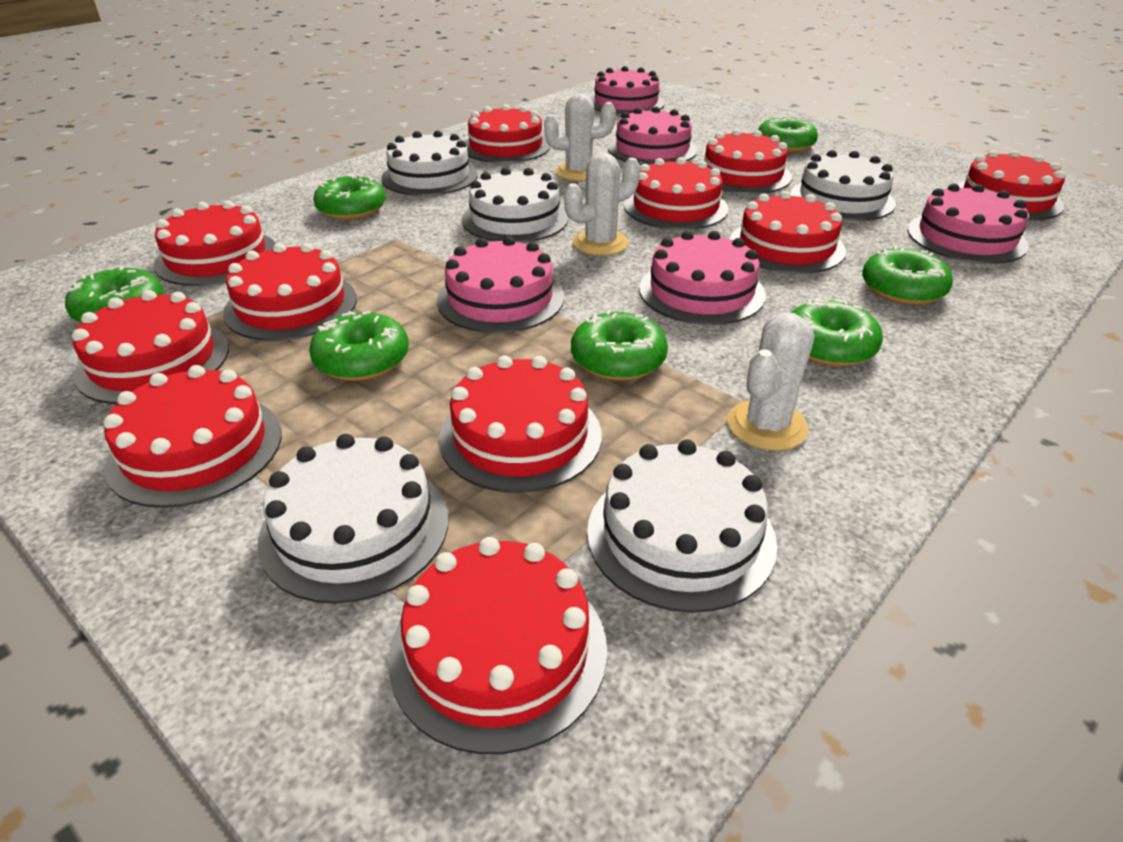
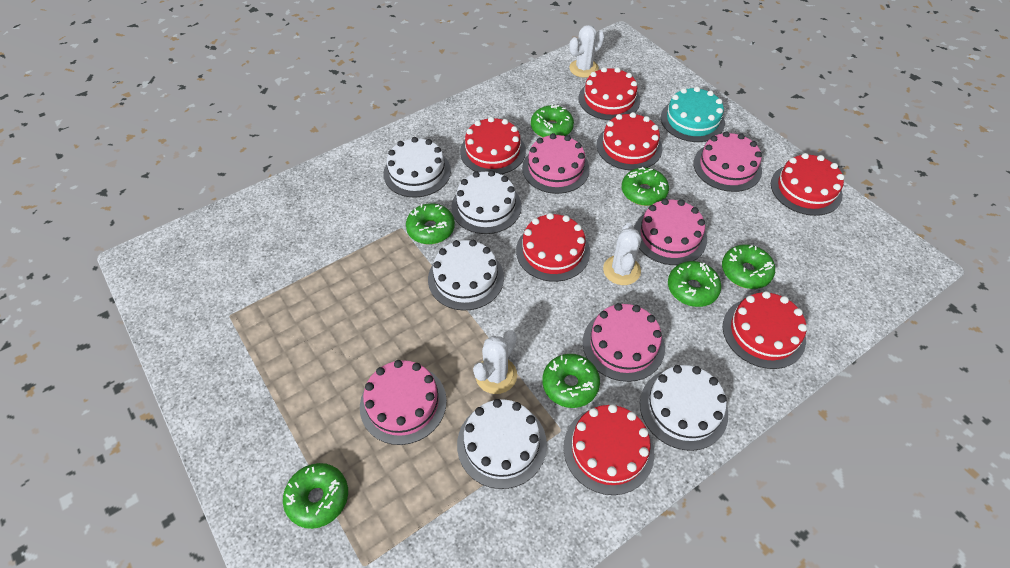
red cake: 11 -> 7
turquoise cake: 0 -> 1

